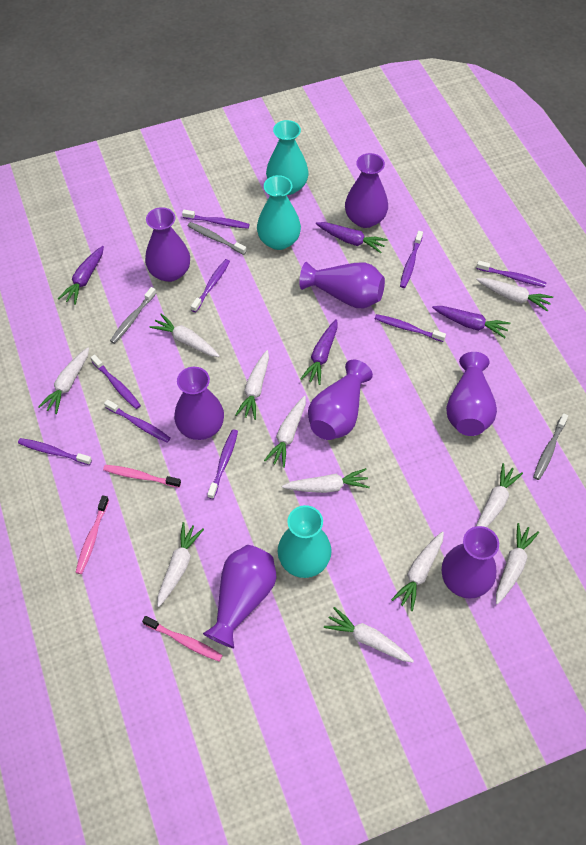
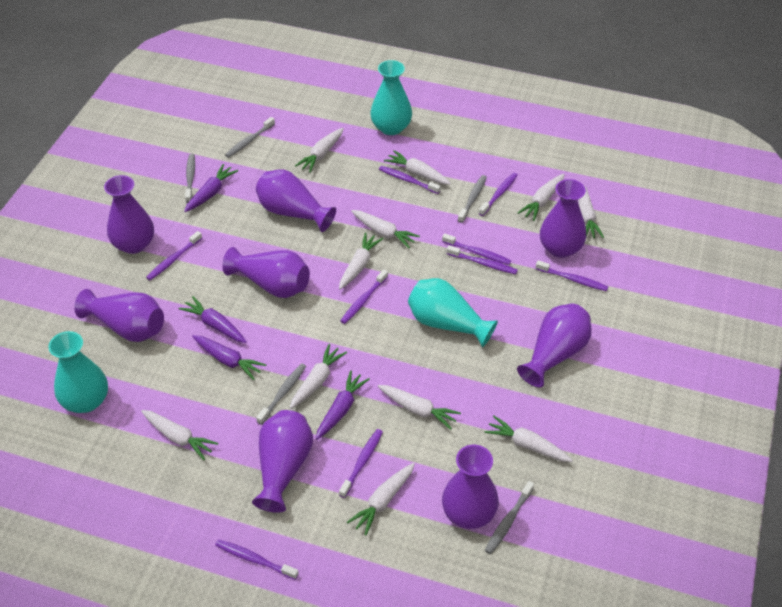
grey toothbrush: 3 -> 5
pink toothbrush: 3 -> 0

